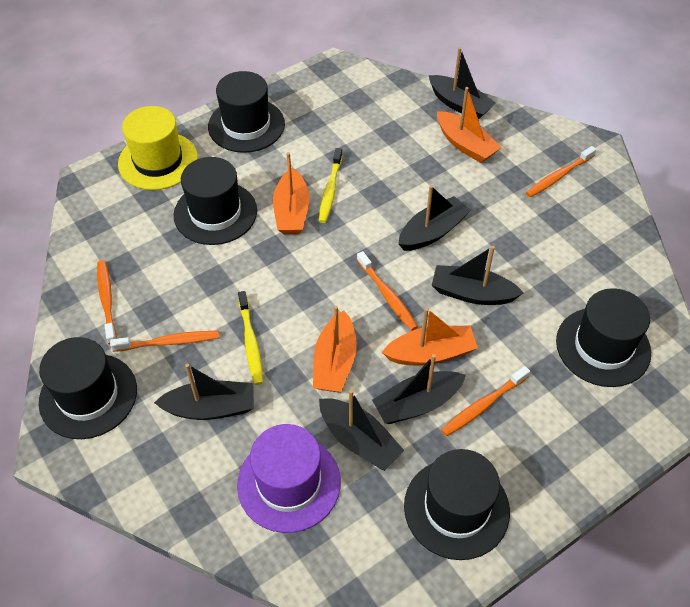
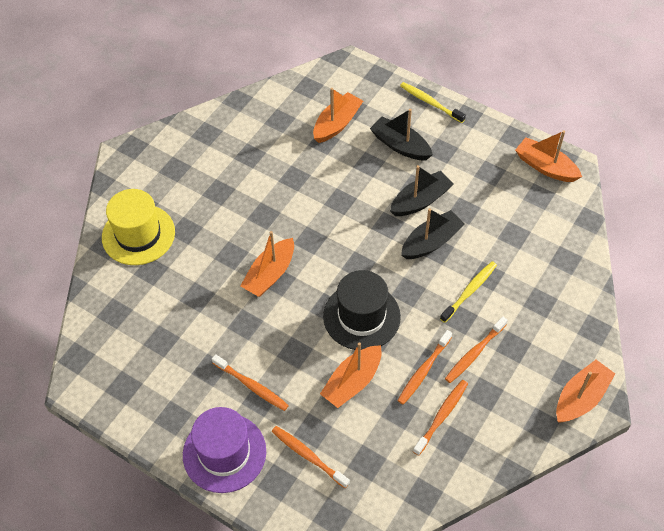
black boat: 6 -> 3
black hat: 5 -> 1
orange boat: 4 -> 5

